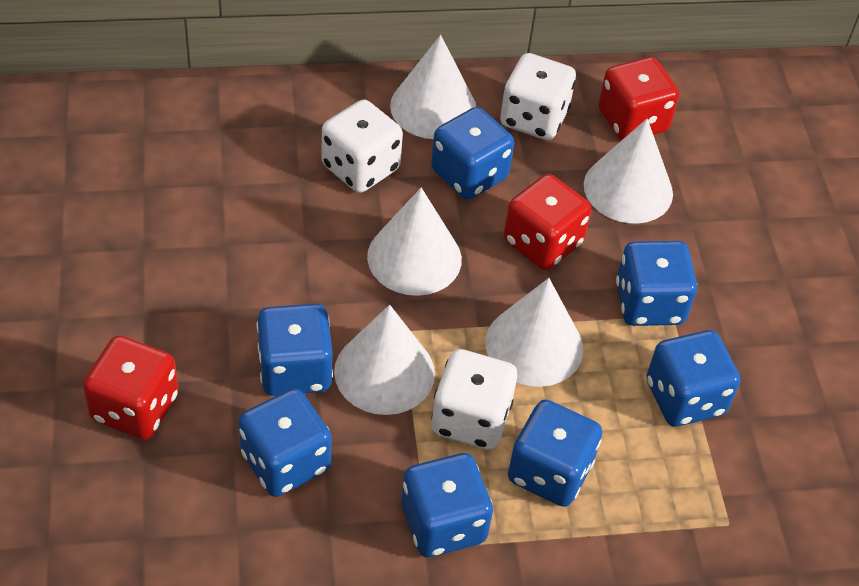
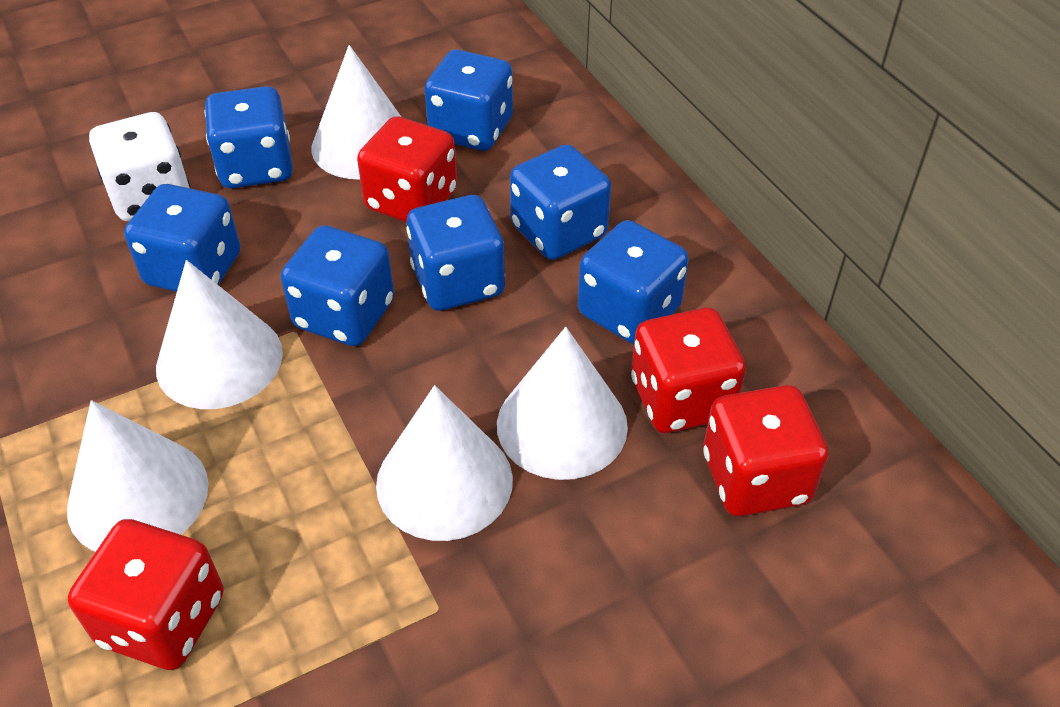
red dice: 3 -> 4
white dice: 3 -> 1

